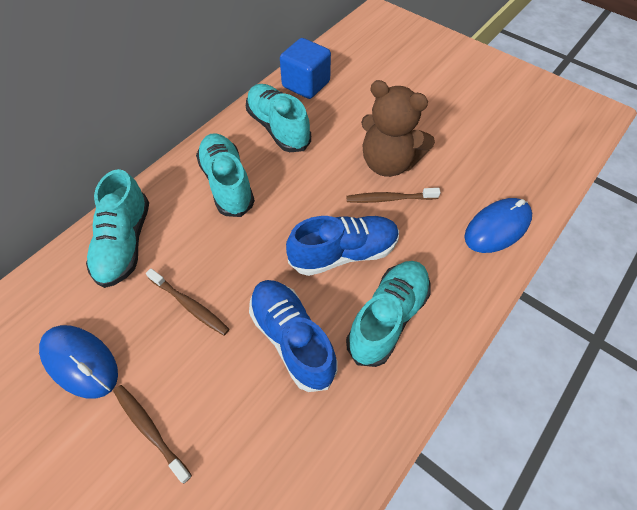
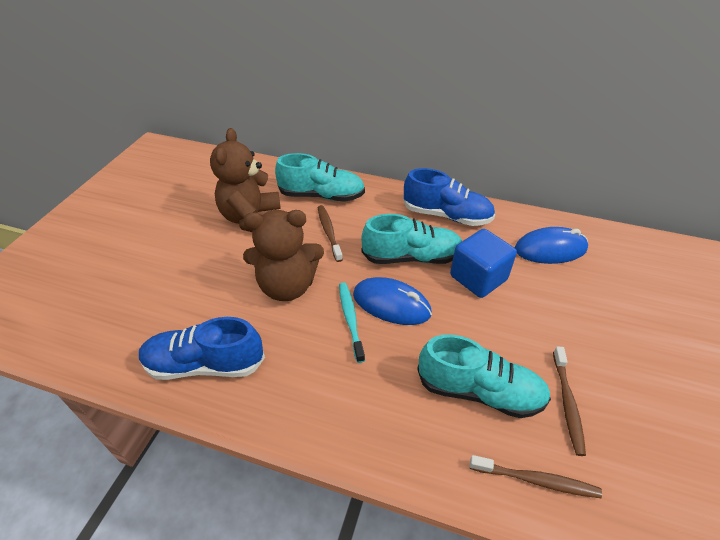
brown teddy bear: 1 -> 2
turquoise shoe: 4 -> 3
turquoise toothbrush: 0 -> 1

